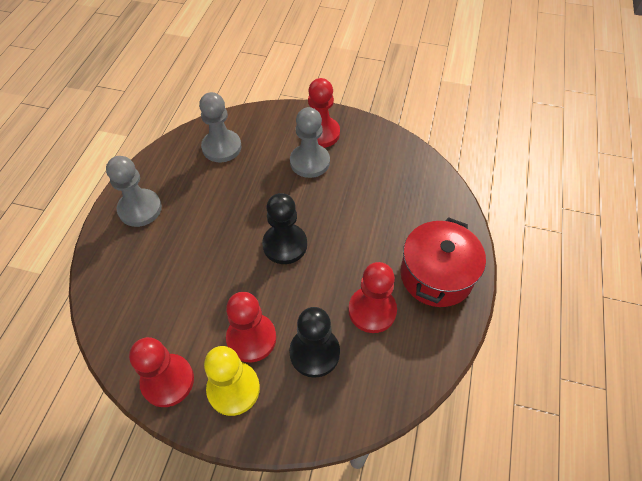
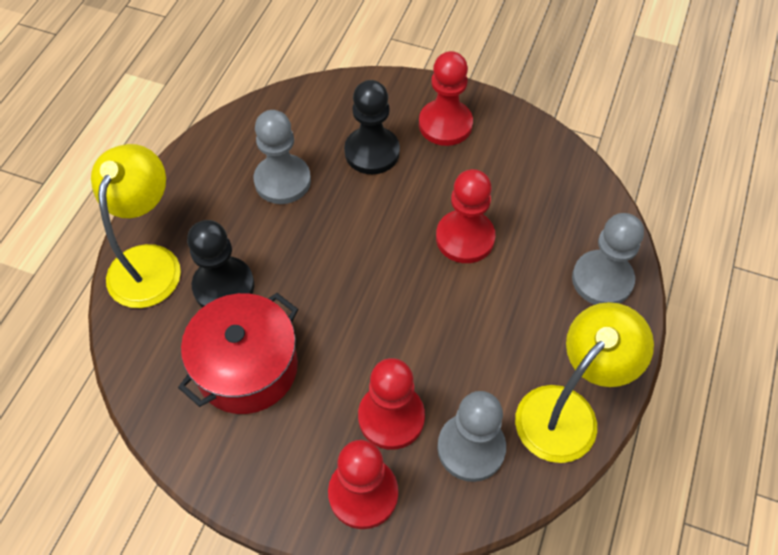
yellow lamp: 0 -> 2
yellow pawn: 1 -> 0

